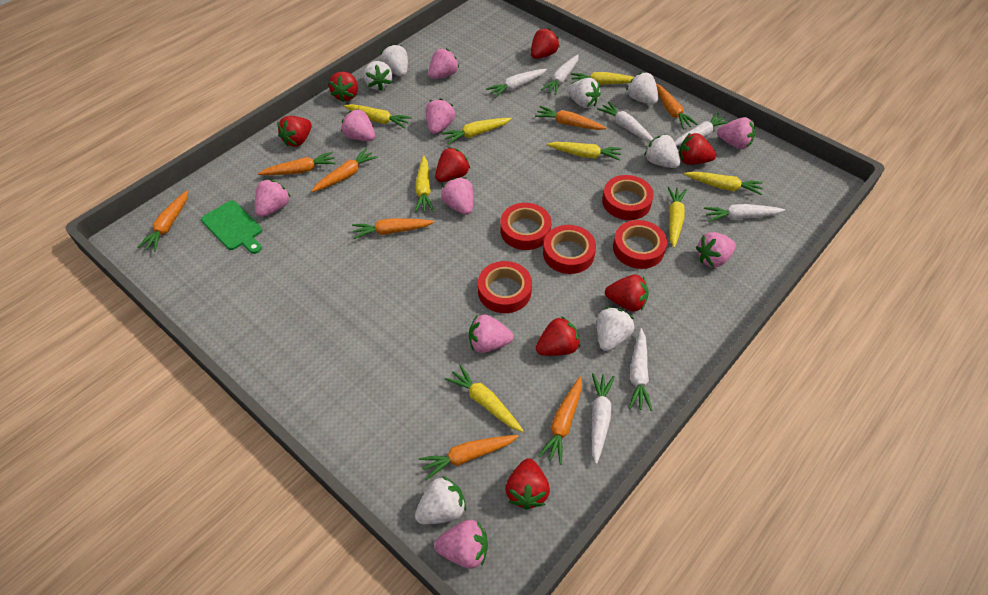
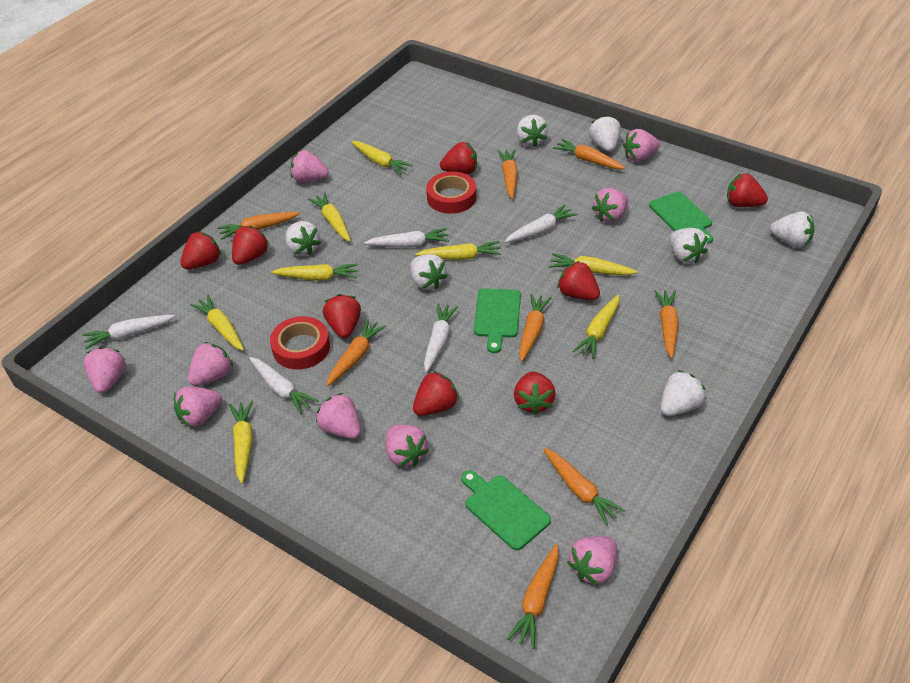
green cutting board: 1 -> 3
red tape: 5 -> 2
white carrot: 7 -> 5

